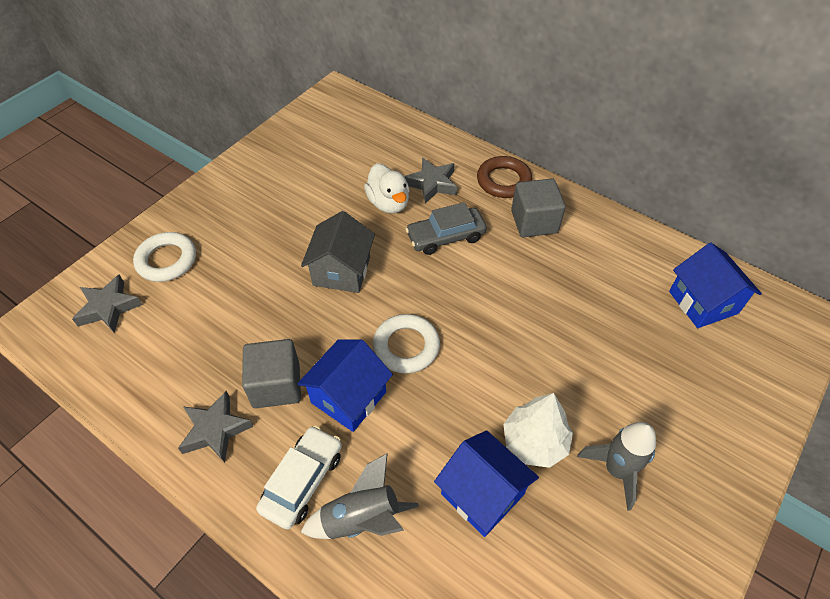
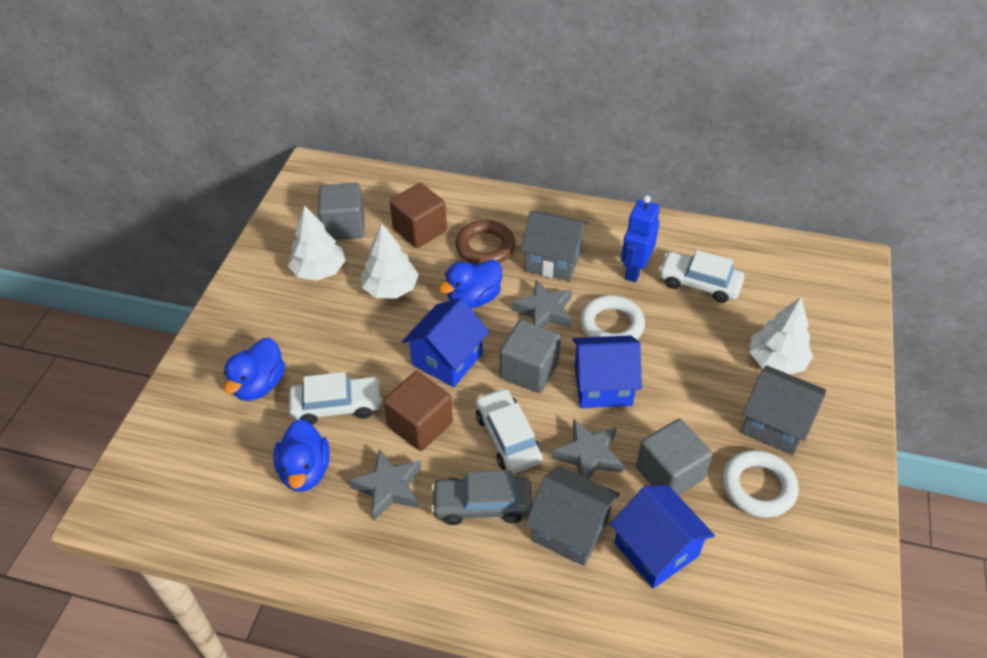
blue duck: 0 -> 3
blue robot: 0 -> 1
brown cube: 0 -> 2
grey cube: 2 -> 3
grey house: 1 -> 3
grey rocket: 2 -> 0
white car: 1 -> 3
white duck: 1 -> 0
white tree: 1 -> 3

